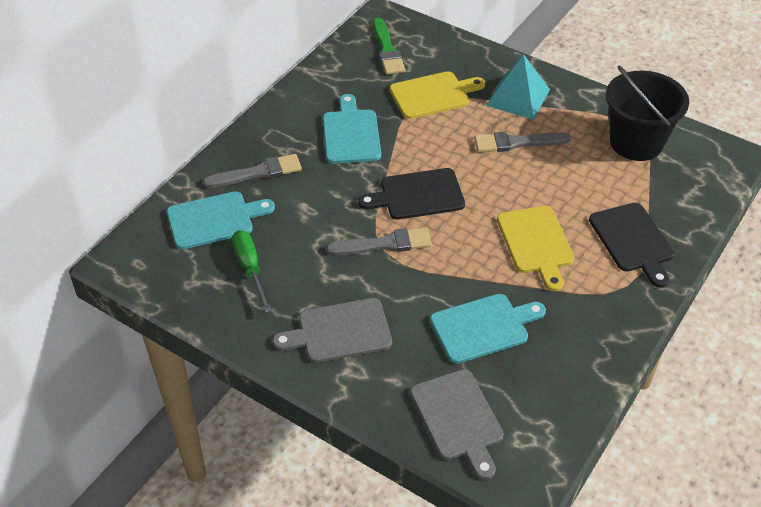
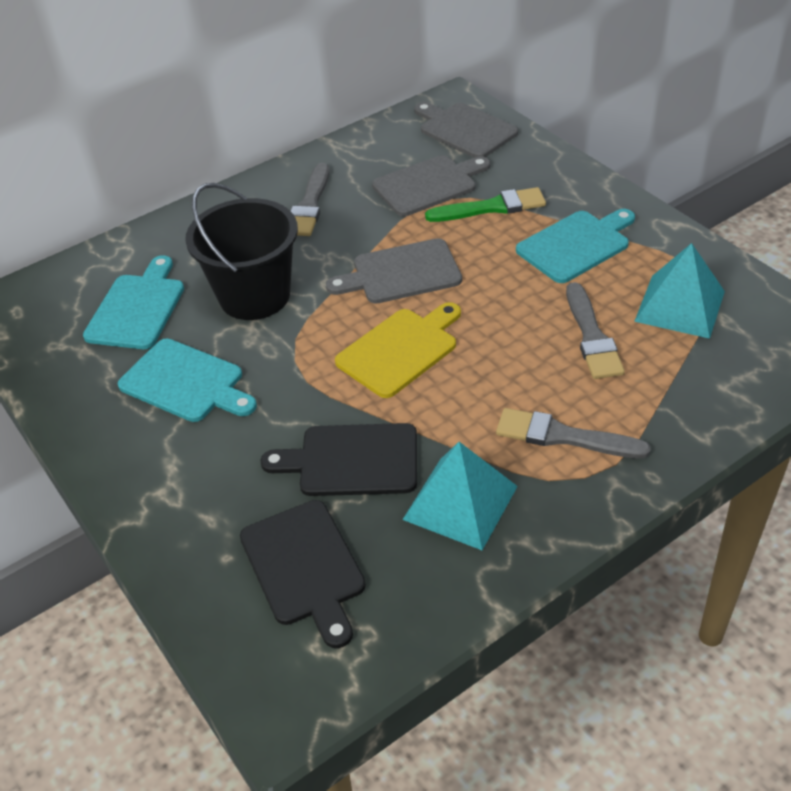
green screwdriver: 1 -> 0
grey cutting board: 2 -> 3
turquoise pyramid: 1 -> 2
yellow cutting board: 2 -> 1

